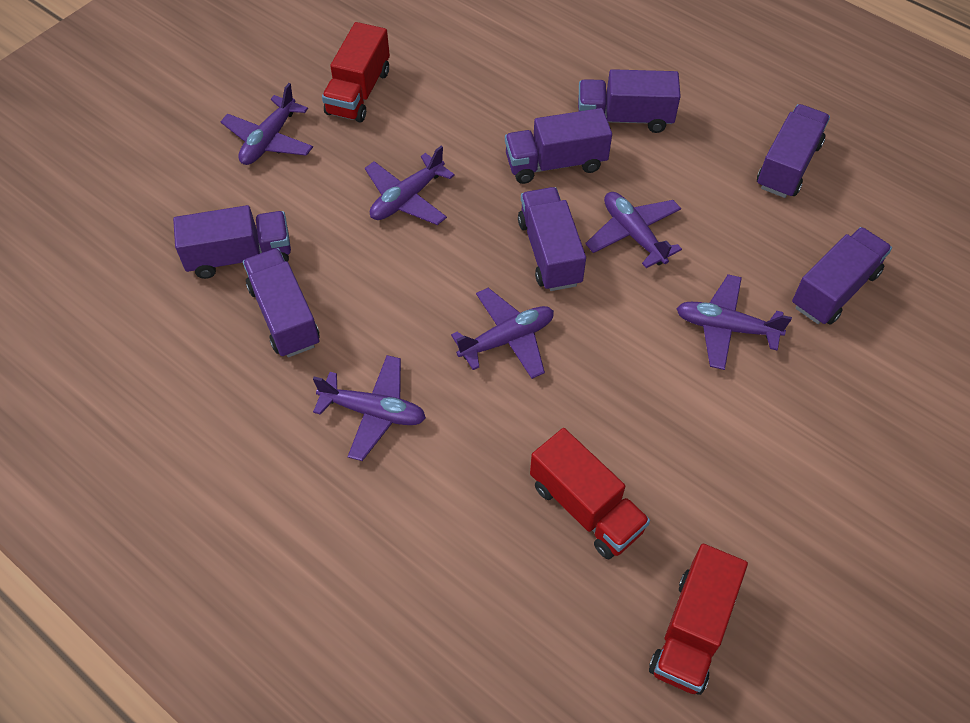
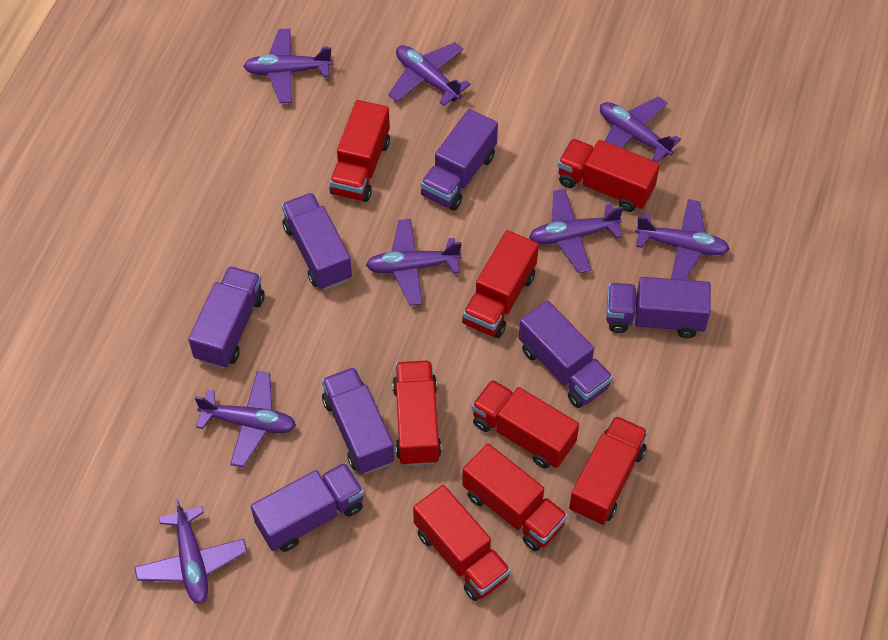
purple plane: 6 -> 8
red truck: 3 -> 8

